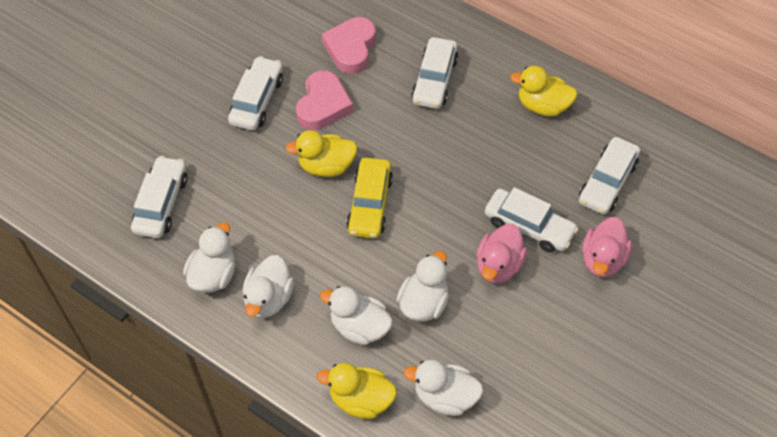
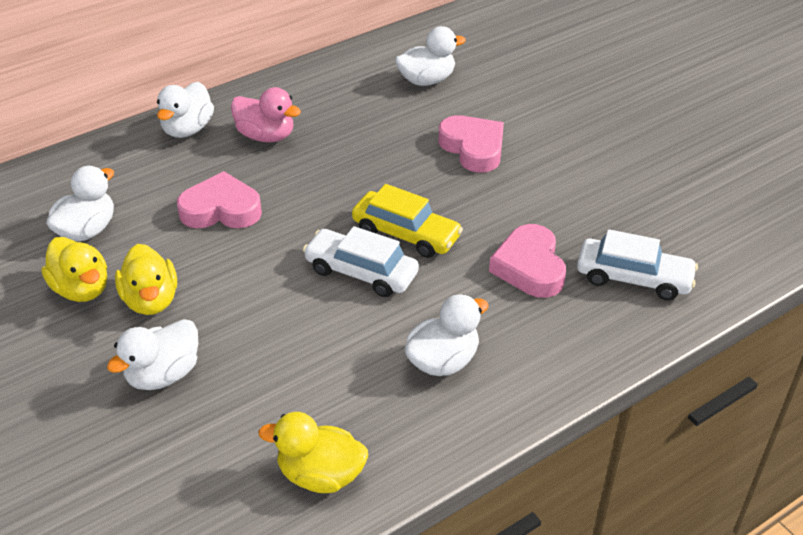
pink duck: 2 -> 1
pink heart: 2 -> 3
white car: 5 -> 2

